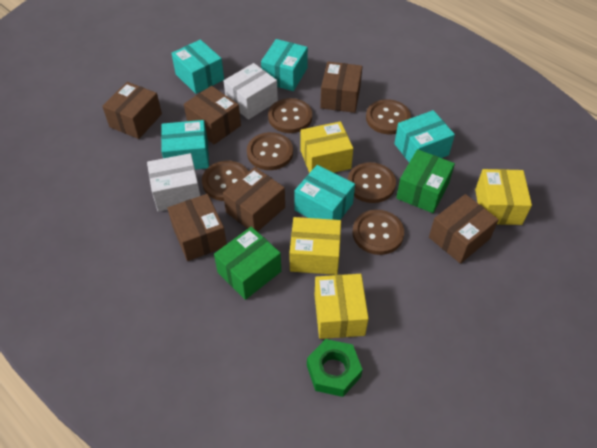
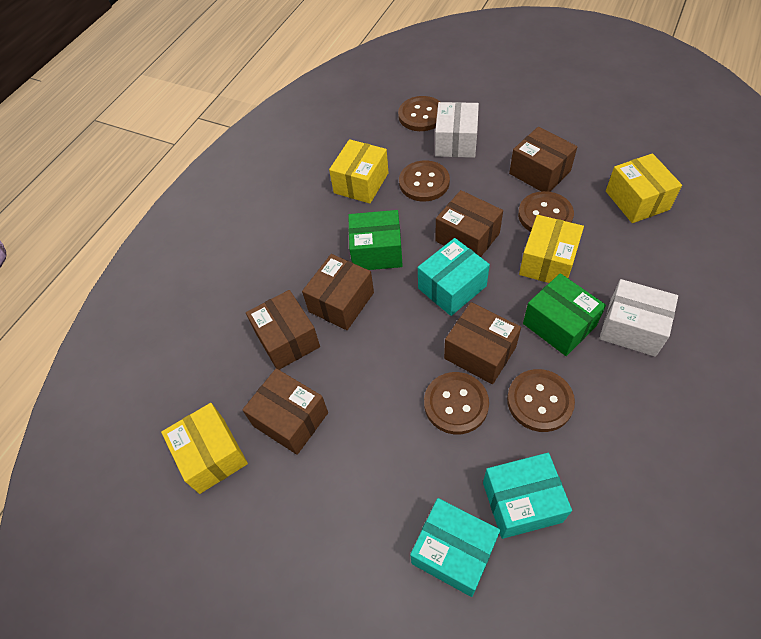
brown button: 6 -> 5
green nut: 1 -> 0
turquoise box: 5 -> 3

